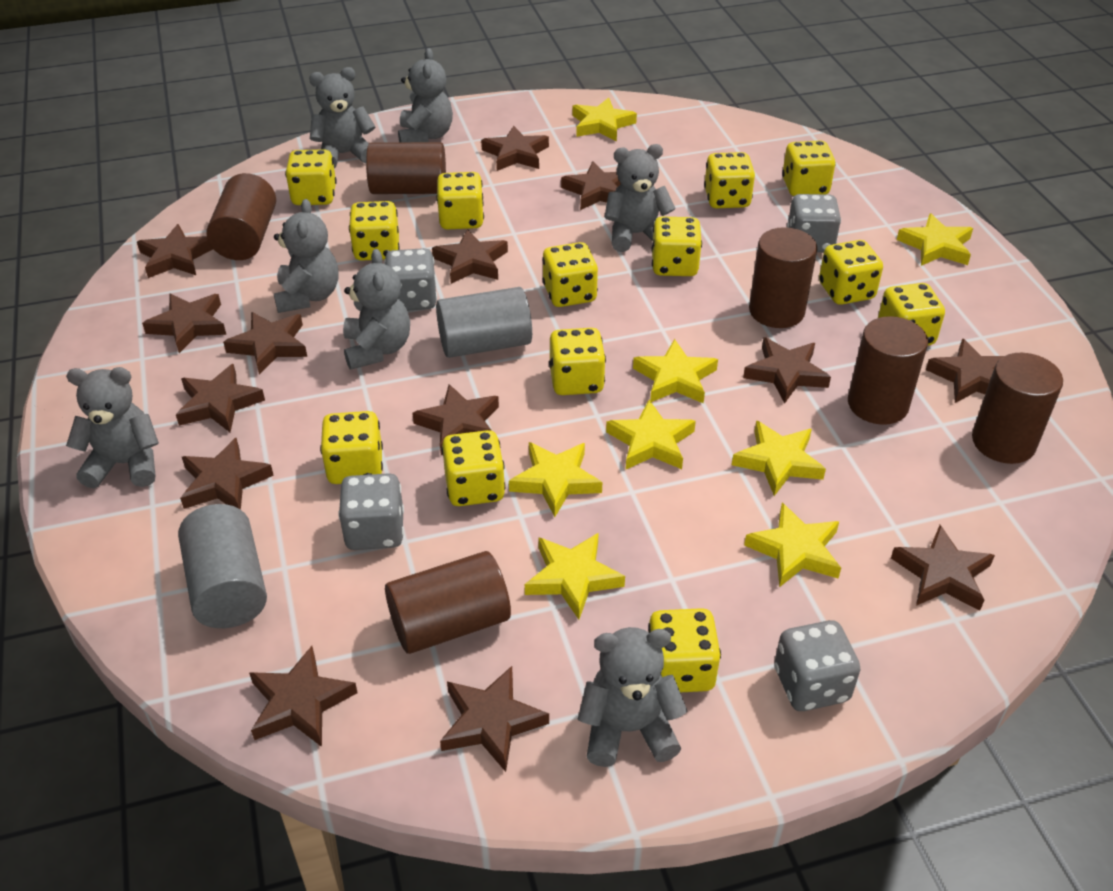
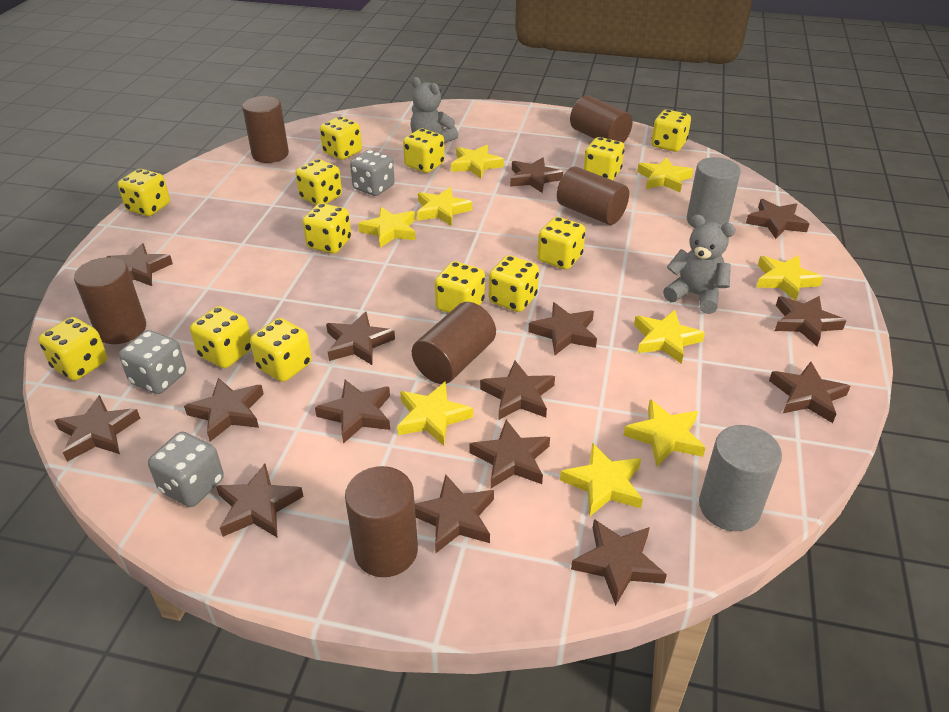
brown star: 14 -> 15
grey dice: 4 -> 3
grey teddy bear: 7 -> 2
yellow star: 8 -> 9

